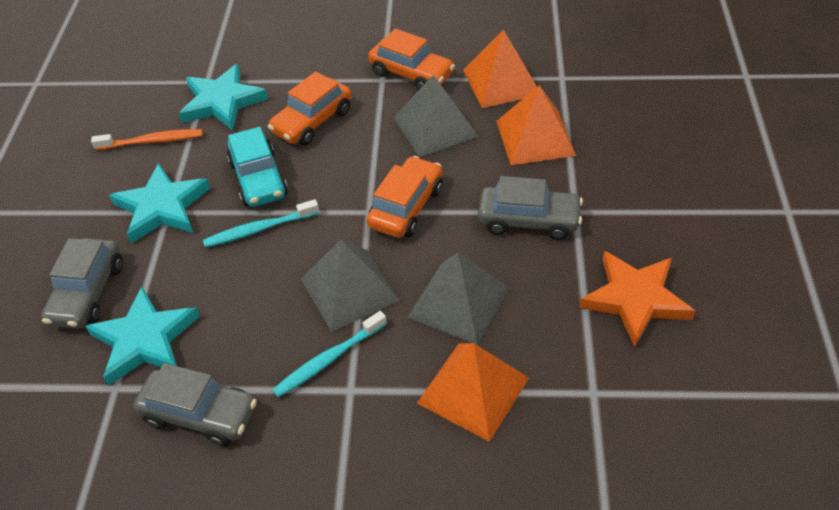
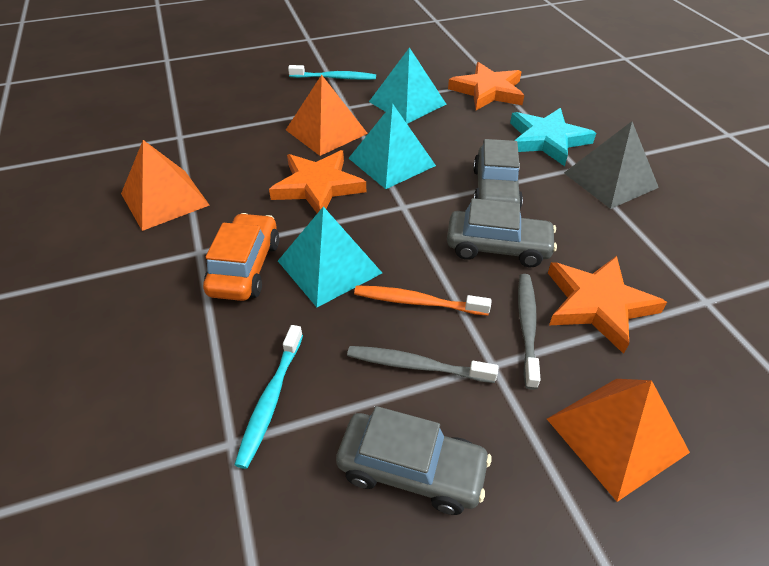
grey pyramid: 3 -> 1
grey toothbrush: 0 -> 2
orange car: 3 -> 1
orange star: 1 -> 3
turquoise car: 1 -> 0
turquoise pyramid: 0 -> 3
turquoise star: 3 -> 1

